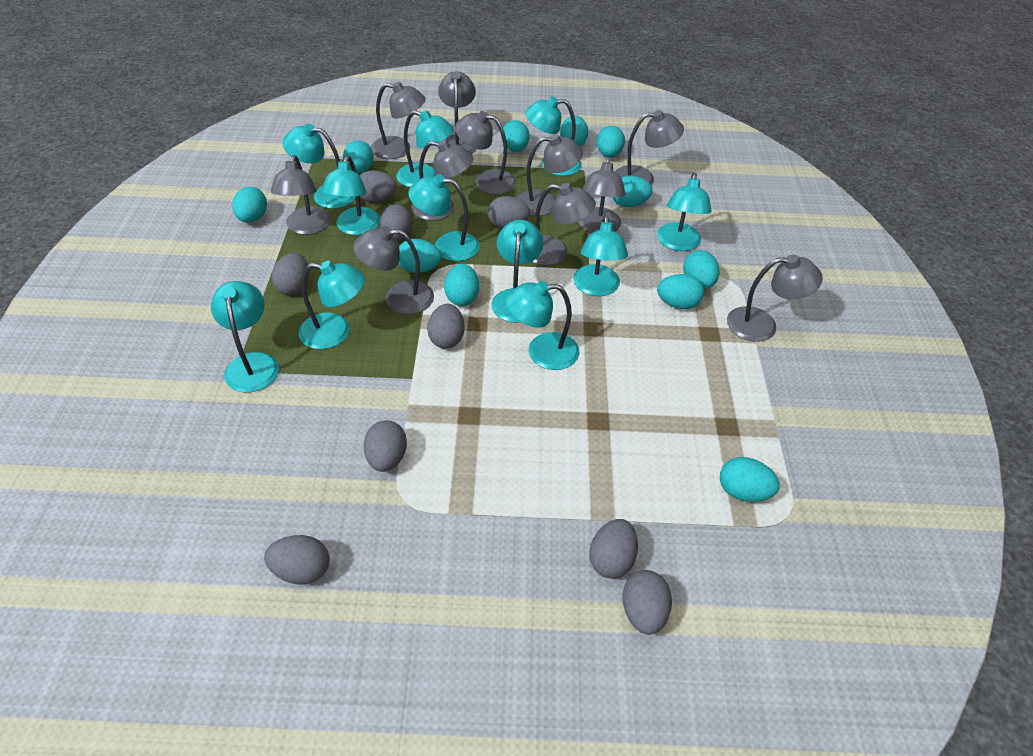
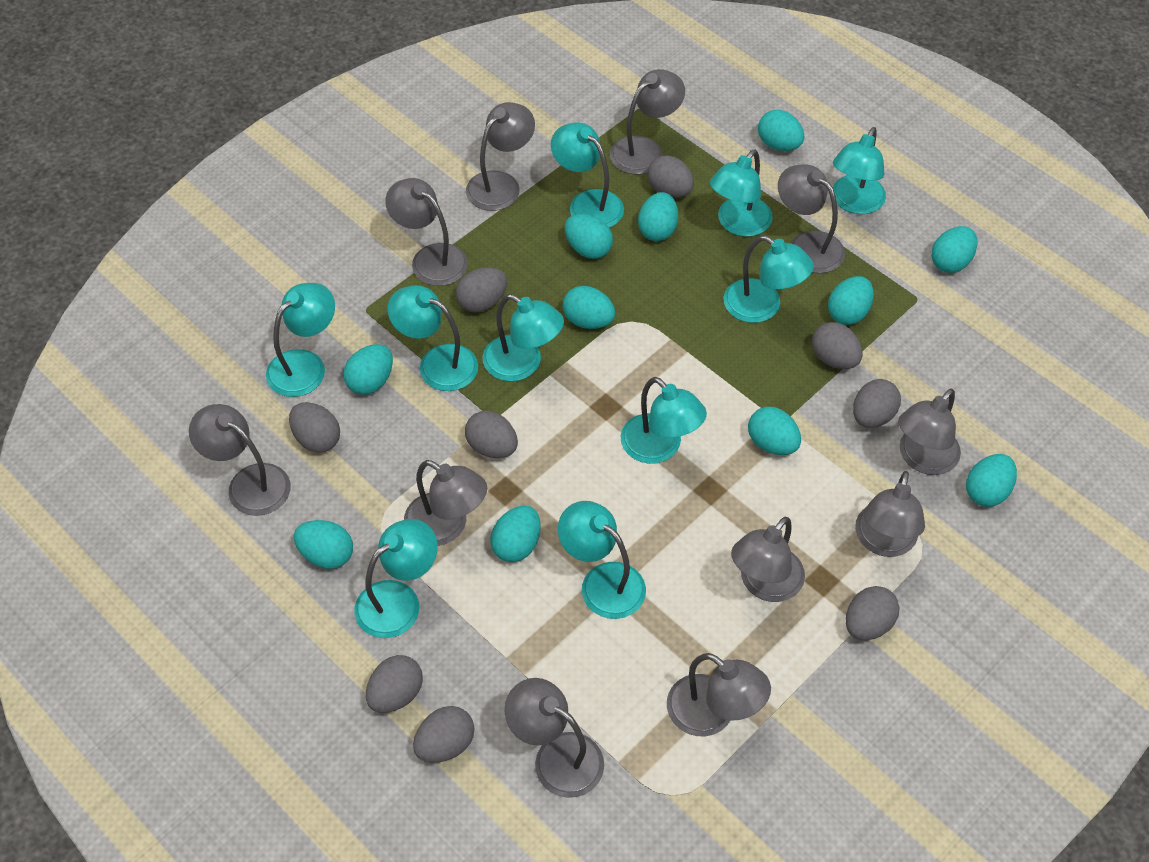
turquoise lamp: 11 -> 10

